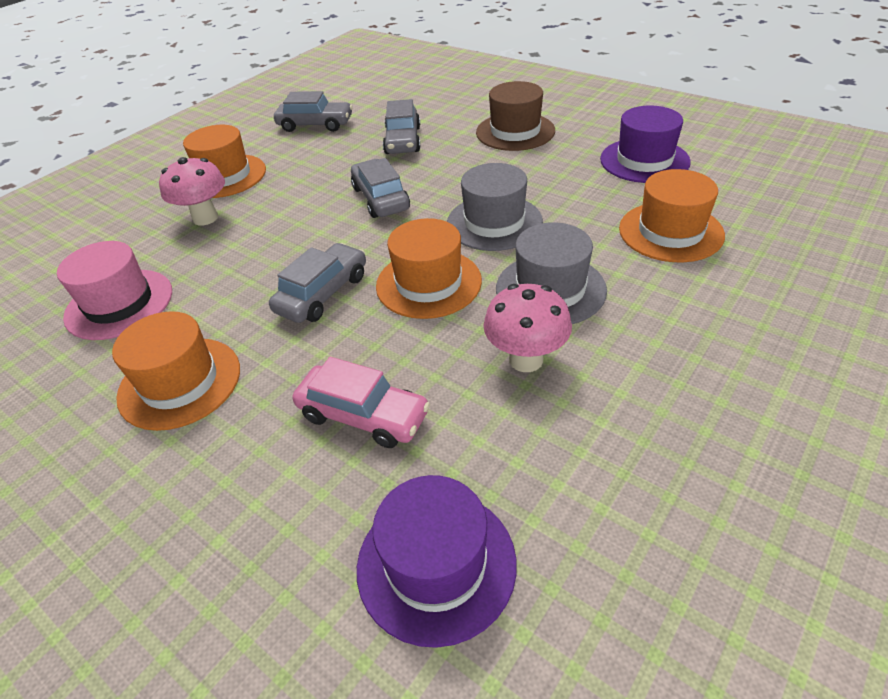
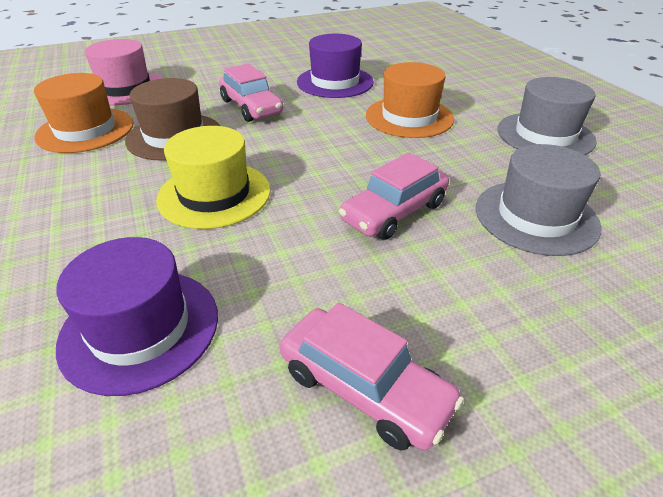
grey car: 4 -> 0
orange hat: 4 -> 2
pink car: 1 -> 3
pink mushroom: 2 -> 0
yellow hat: 0 -> 1

